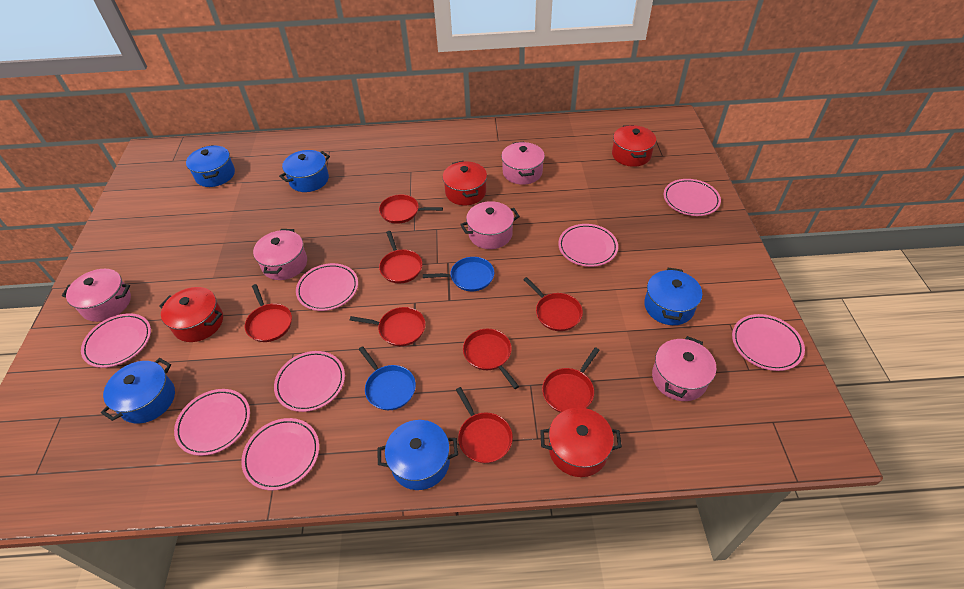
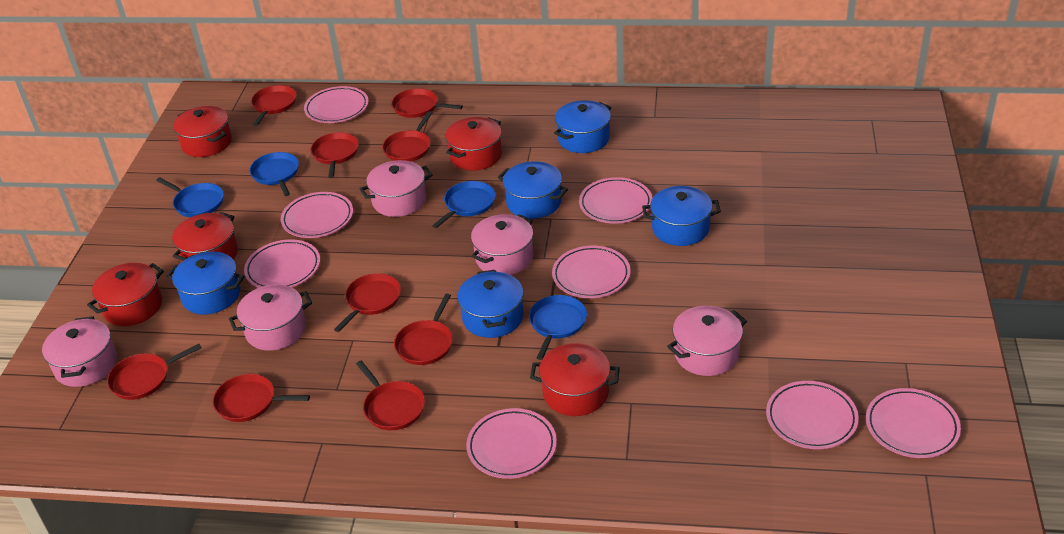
blue pan: 2 -> 4
red pan: 8 -> 9
red pot: 4 -> 5

